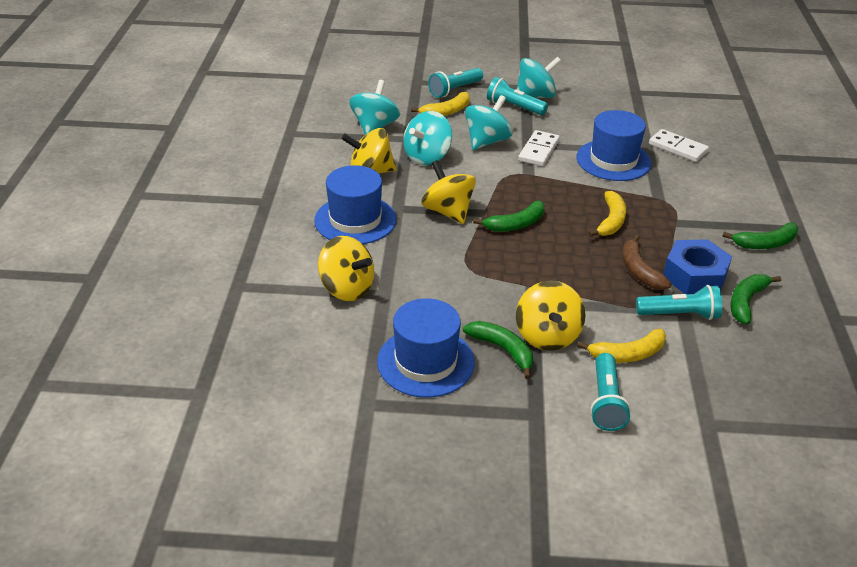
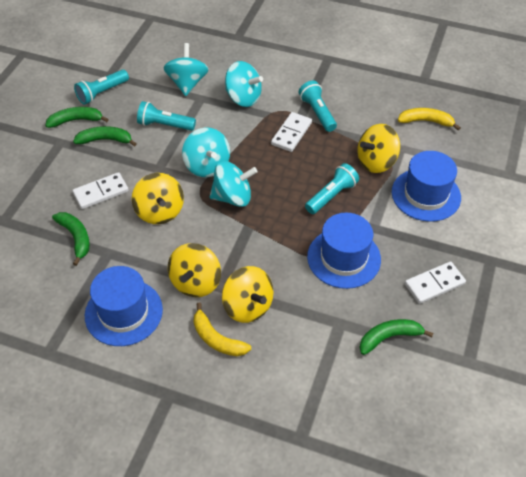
blue nut: 1 -> 0
brown banana: 1 -> 0
white domino: 2 -> 3
yellow banana: 3 -> 2

